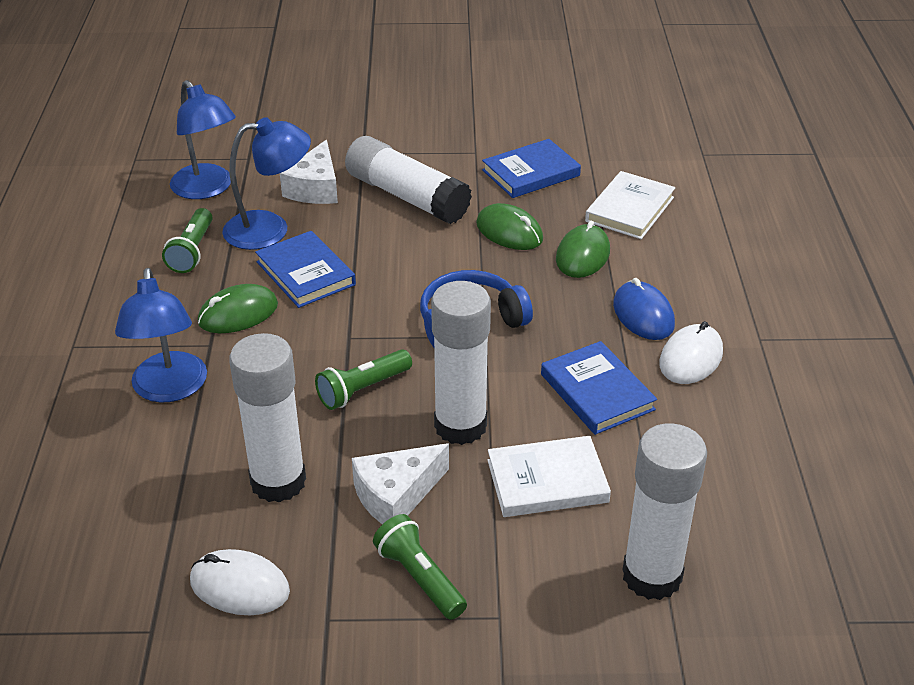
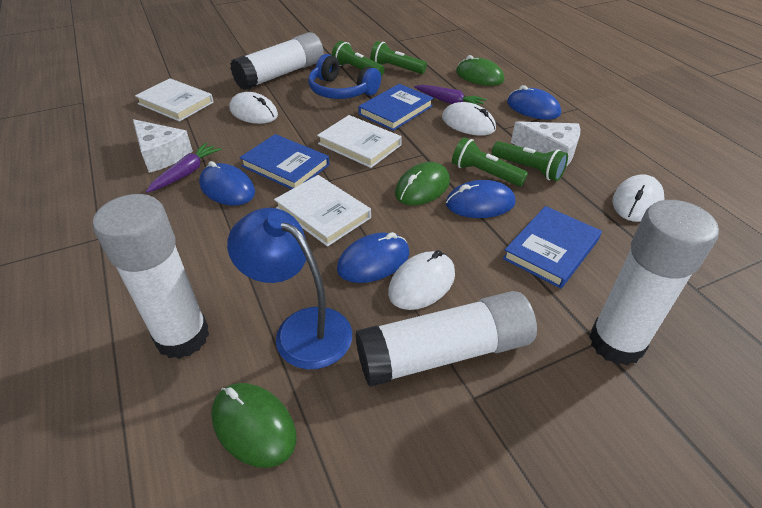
blue lamp: 3 -> 1
blue mouse: 1 -> 4
green flashlight: 3 -> 4
purple carrot: 0 -> 2
white book: 2 -> 3
white mouse: 2 -> 4

